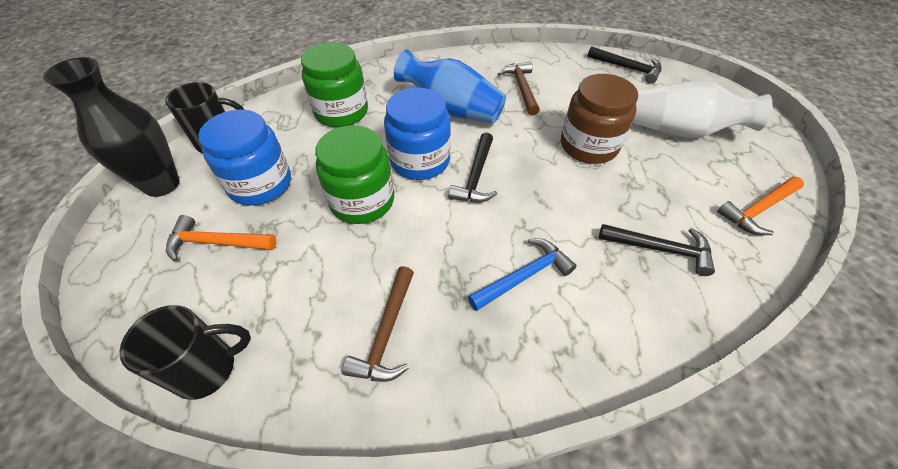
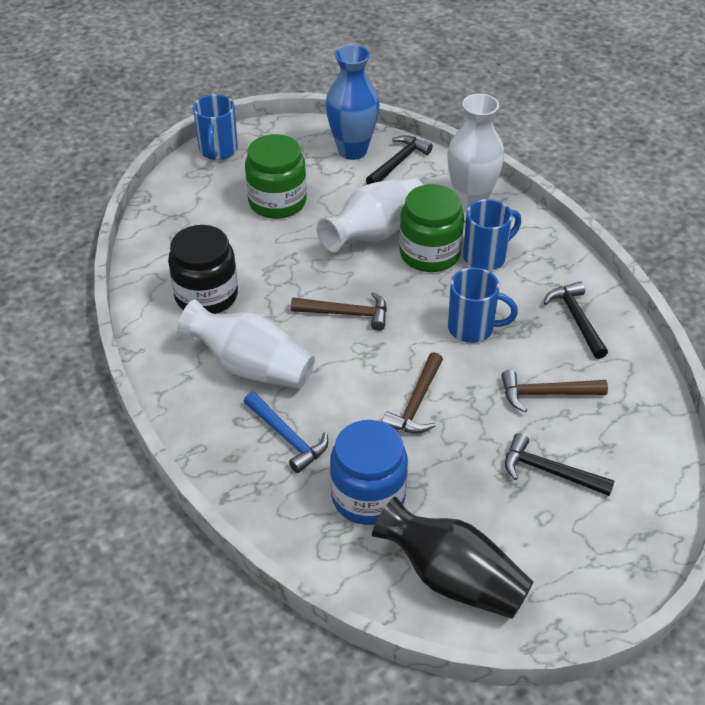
black jar: 0 -> 1
black mug: 2 -> 0
blue jar: 2 -> 1
blue mug: 0 -> 3
brown hammer: 2 -> 3
brown jar: 1 -> 0
orange hammer: 2 -> 0
white vase: 1 -> 3

